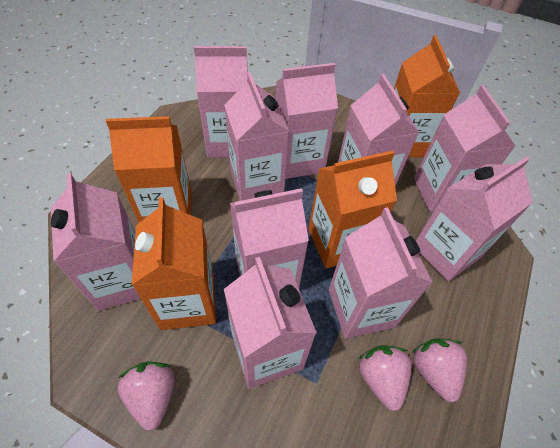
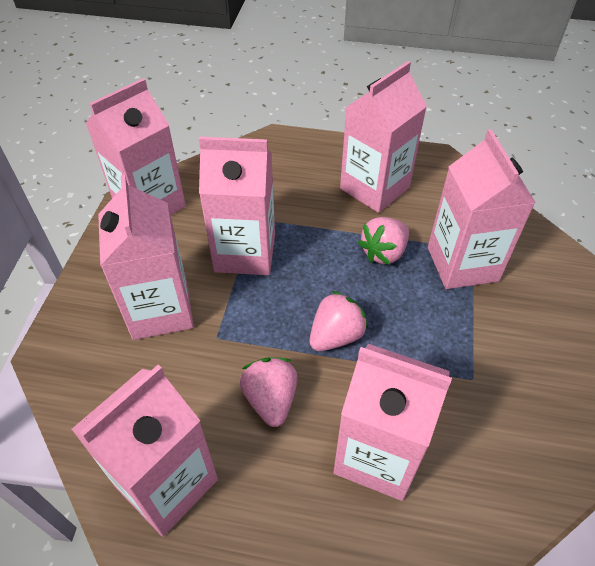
orange carton: 4 -> 0
pink carton: 10 -> 7

